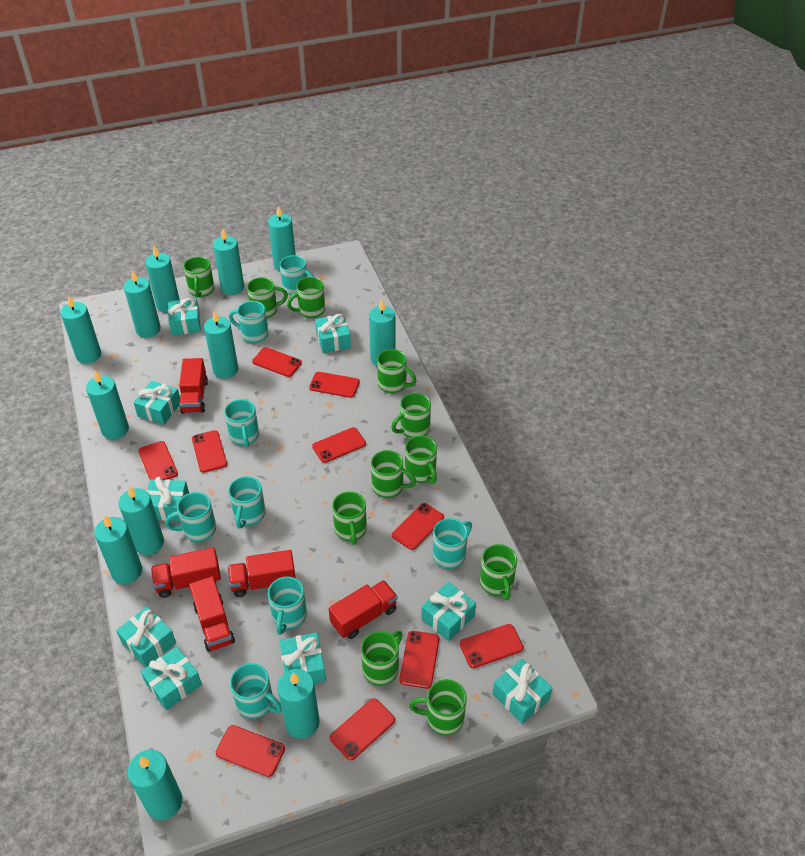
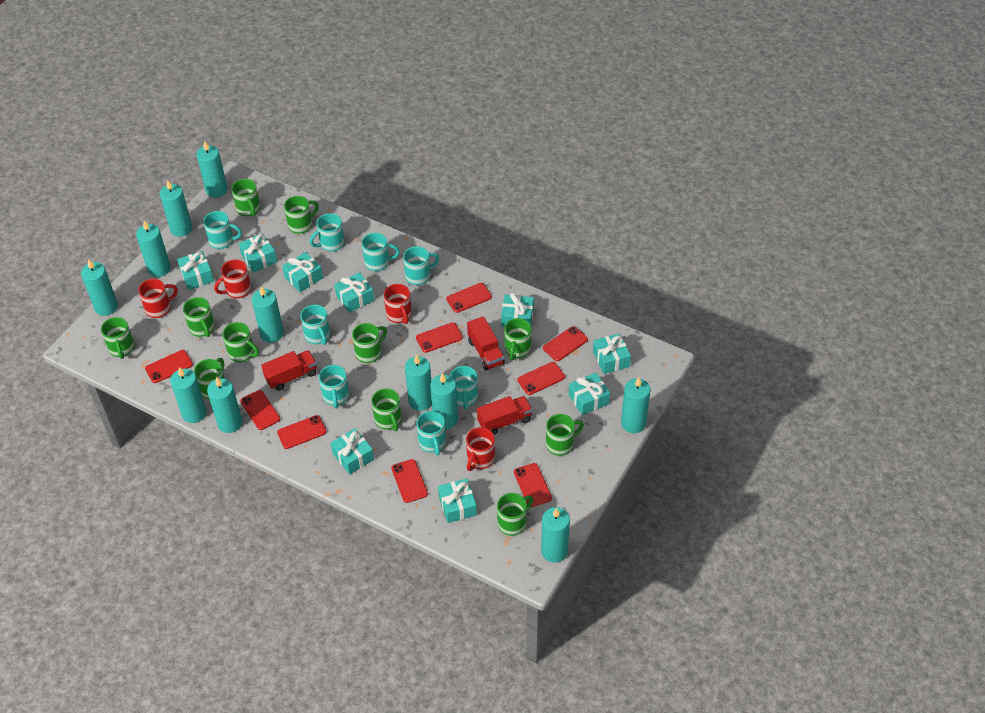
red mug: 0 -> 4
red phone: 10 -> 9
red truck: 5 -> 3
turquoise candle: 12 -> 11

